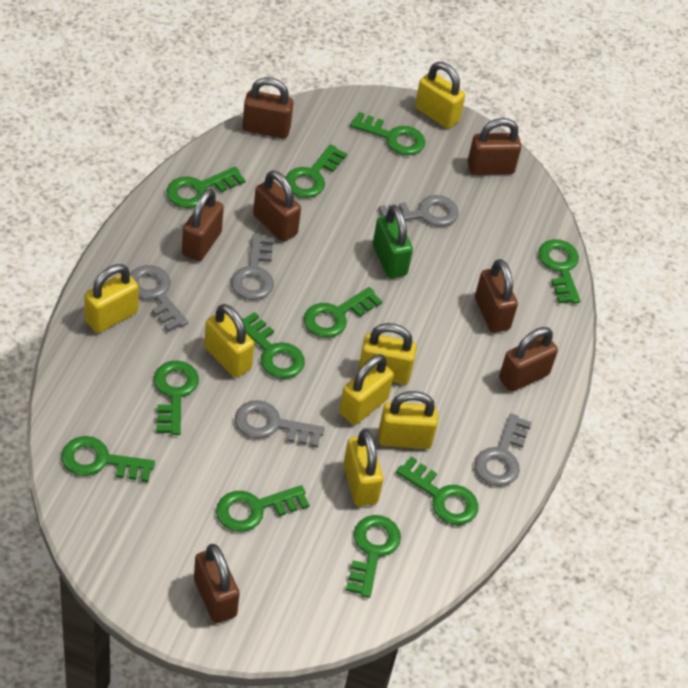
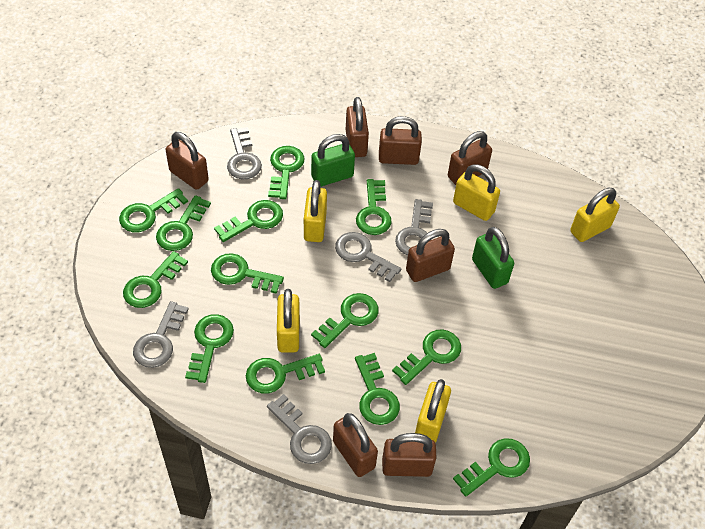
green key: 11 -> 13
green padlock: 1 -> 2
yellow padlock: 7 -> 5

